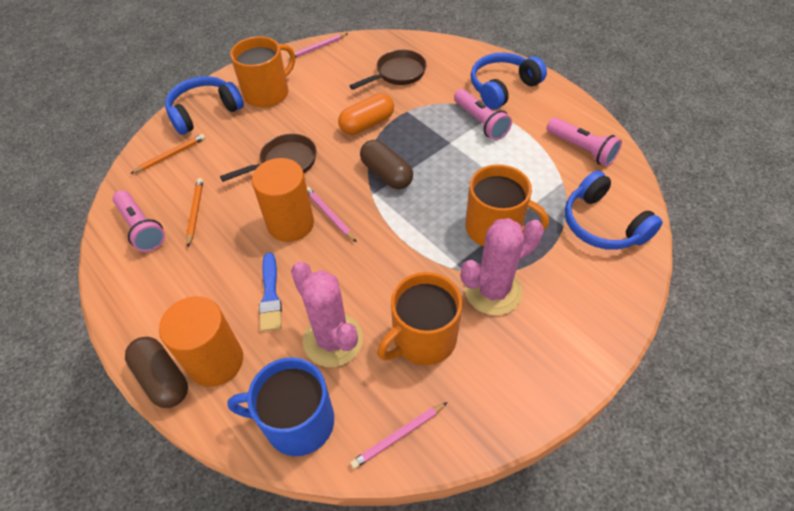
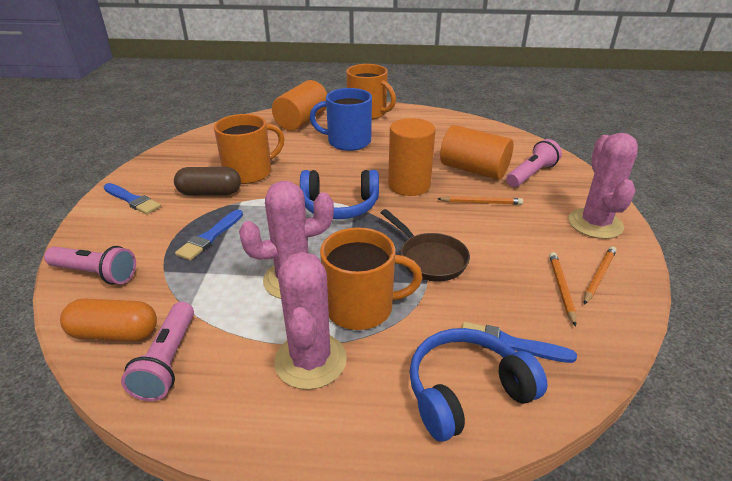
blue brush: 1 -> 3
blue headphones: 3 -> 2
brown capsule: 2 -> 1
brown pan: 2 -> 1
orange cylinder: 2 -> 3
orange pencil: 2 -> 3
pink cactus: 2 -> 3
pink pencil: 3 -> 0

